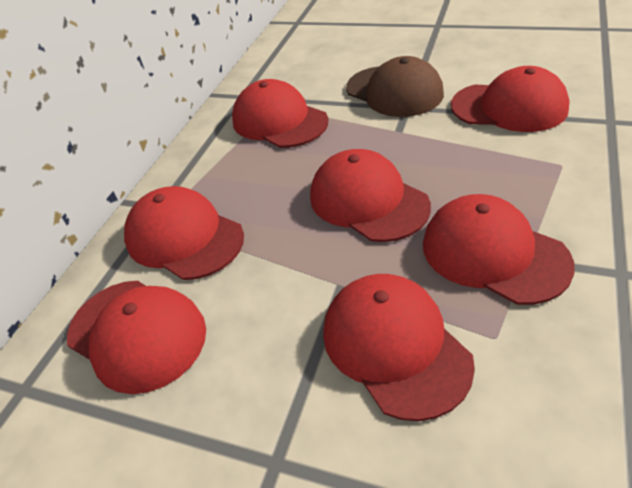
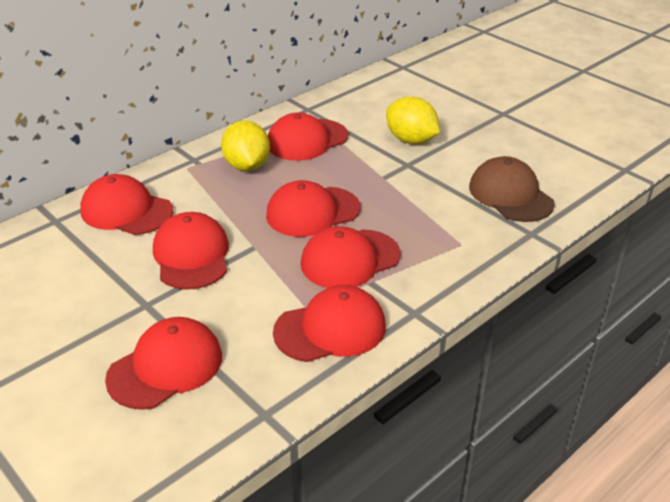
yellow lemon: 0 -> 2

